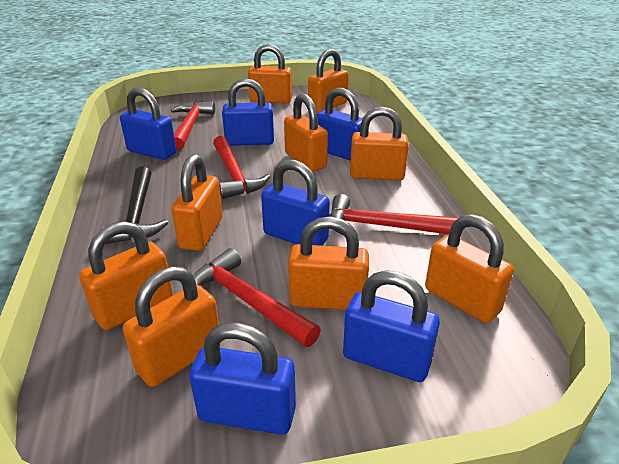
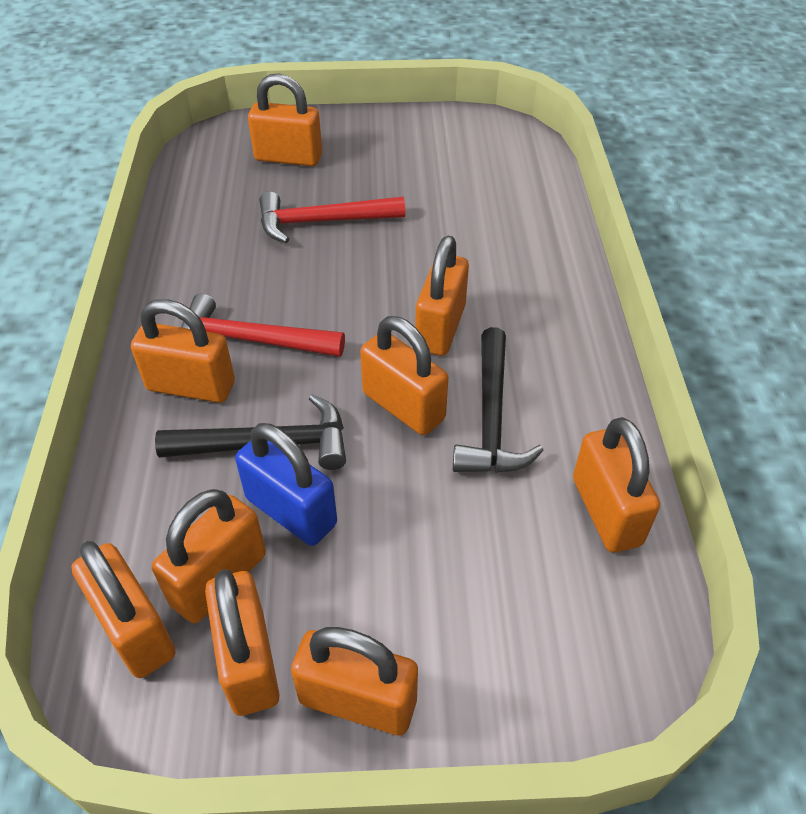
black hammer: 1 -> 2
blue padlock: 6 -> 1
red hammer: 4 -> 2

